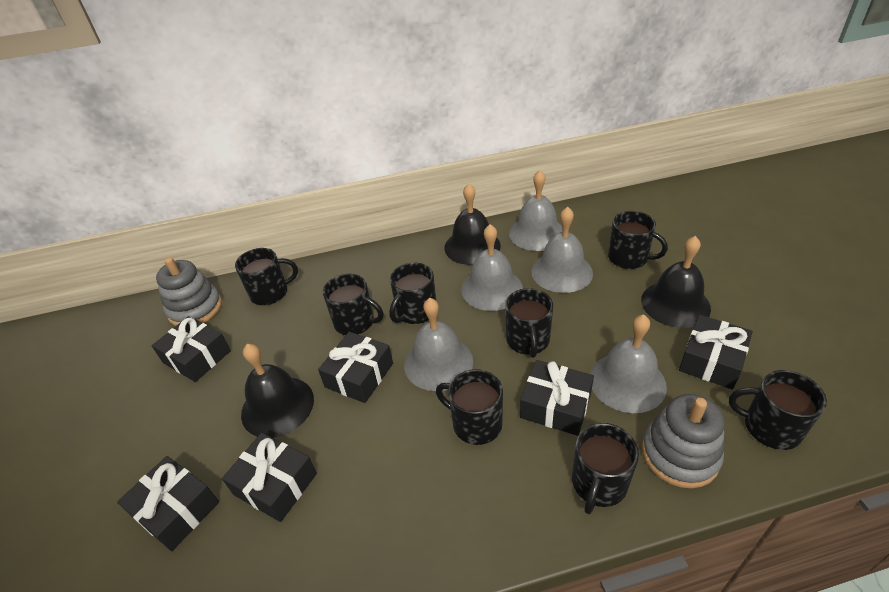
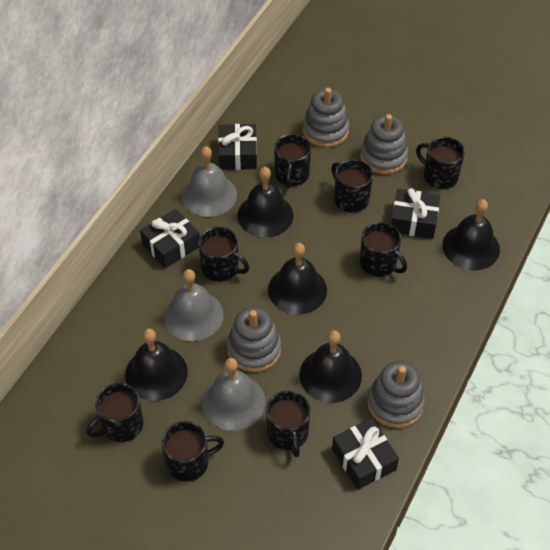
black bell: 3 -> 5
black gift: 6 -> 4
grey bell: 5 -> 3
grey stacking toy: 2 -> 4

